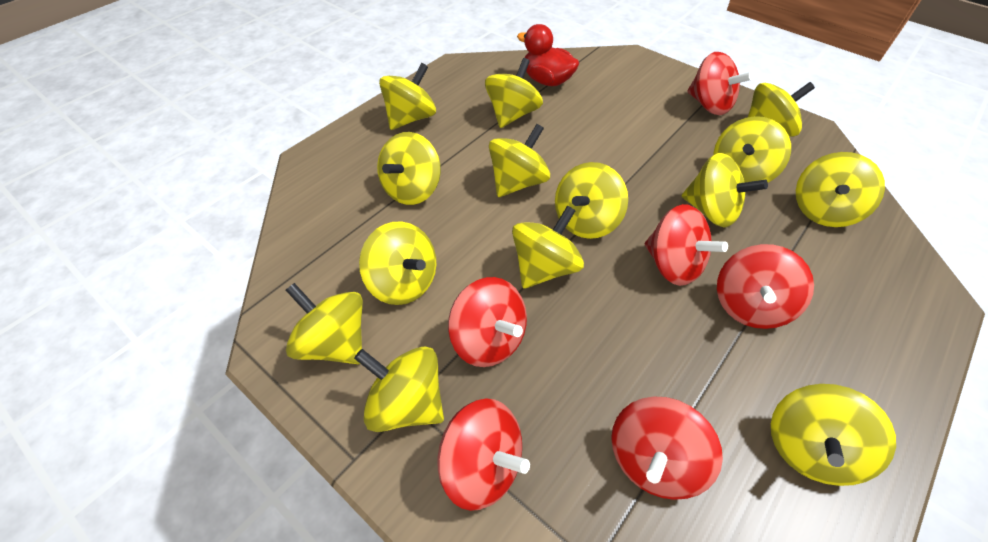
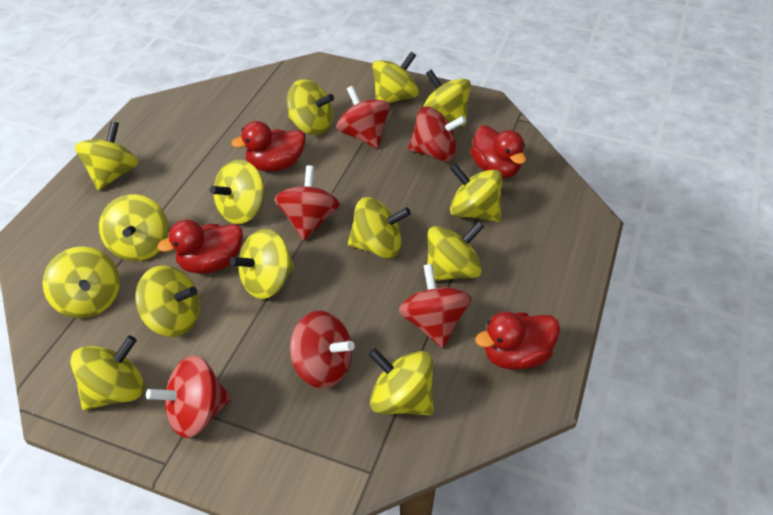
red duck: 1 -> 4

